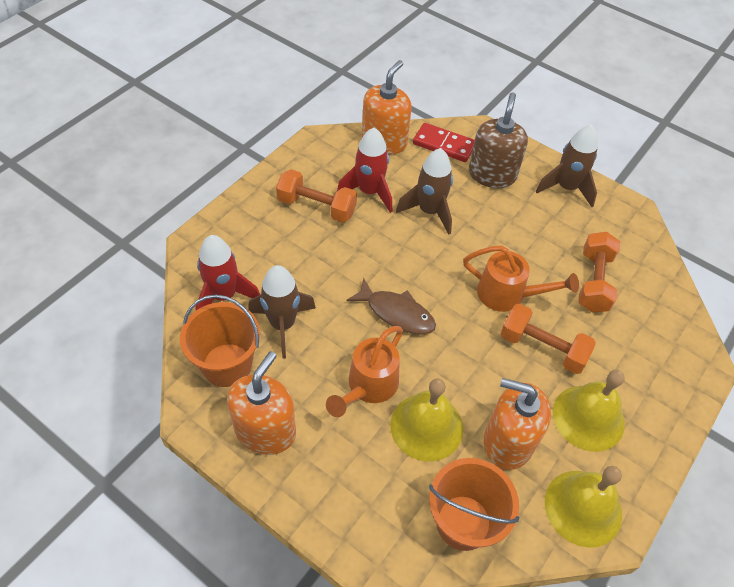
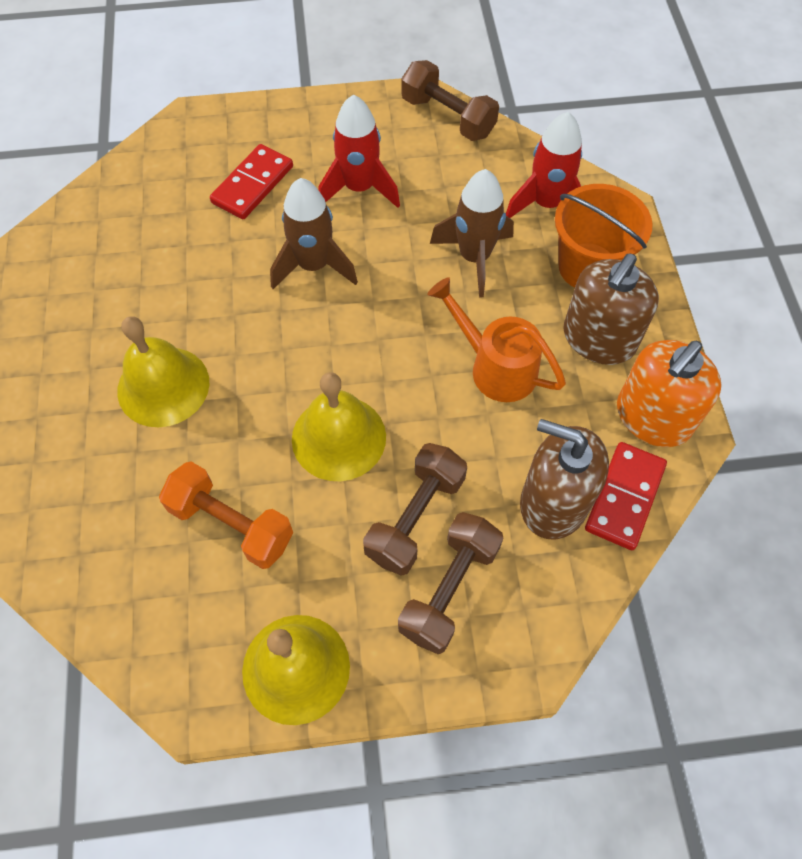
brown dumbbell: 0 -> 3
brown fish: 1 -> 0
brown rocket: 3 -> 2
brown soap dispenser: 1 -> 2
orange bucket: 2 -> 1
orange dumbbell: 3 -> 1
orange soap dispenser: 3 -> 1
orange watering can: 2 -> 1
red domino: 1 -> 2

